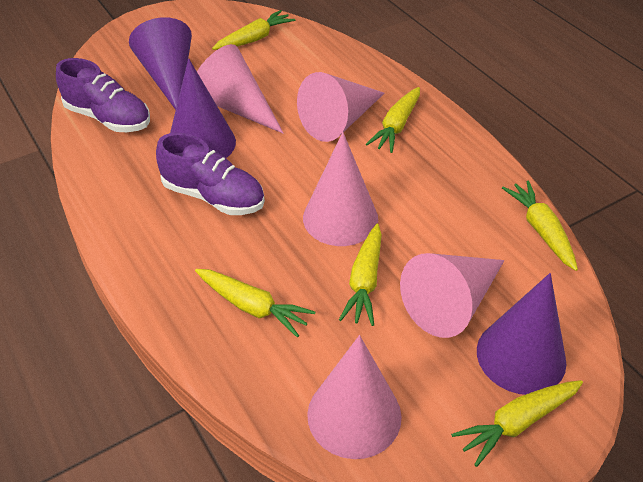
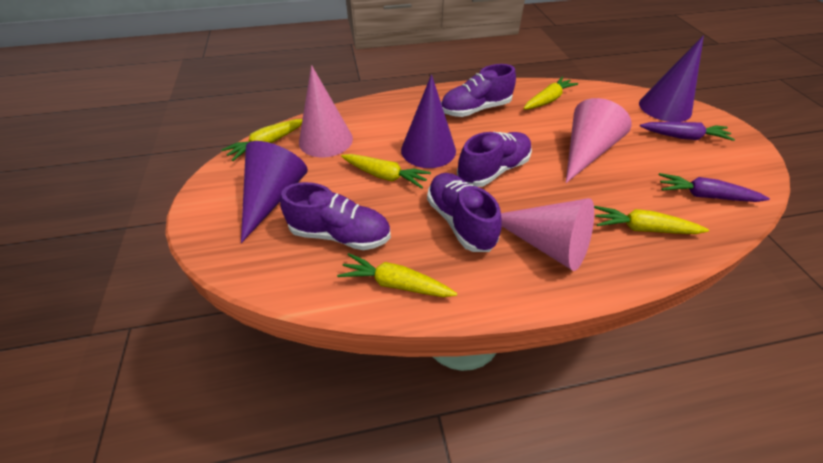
pink cone: 5 -> 3
purple carrot: 0 -> 2
purple shoe: 2 -> 4
yellow carrot: 6 -> 5

